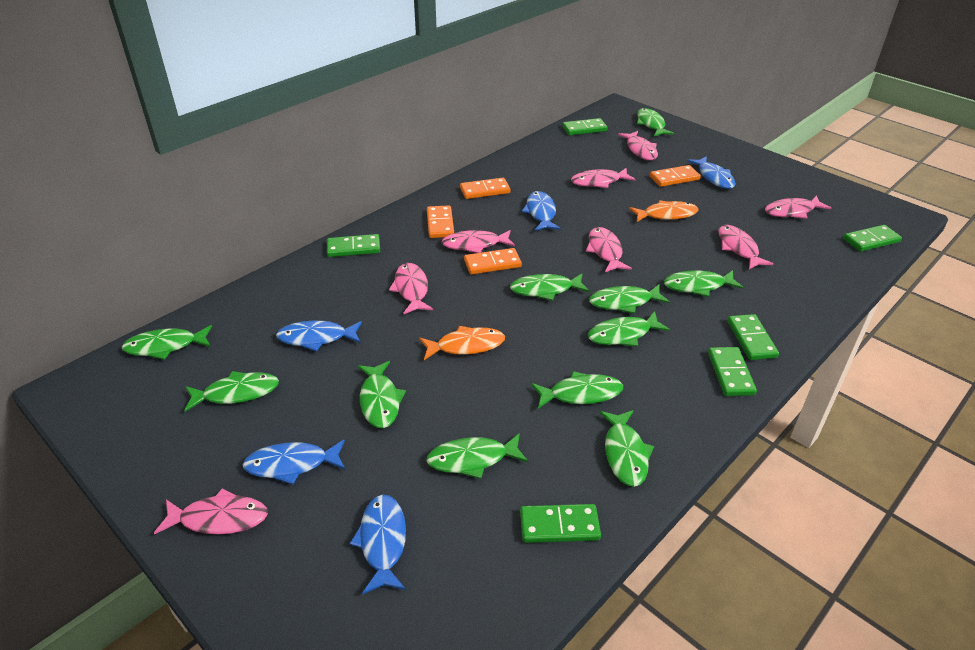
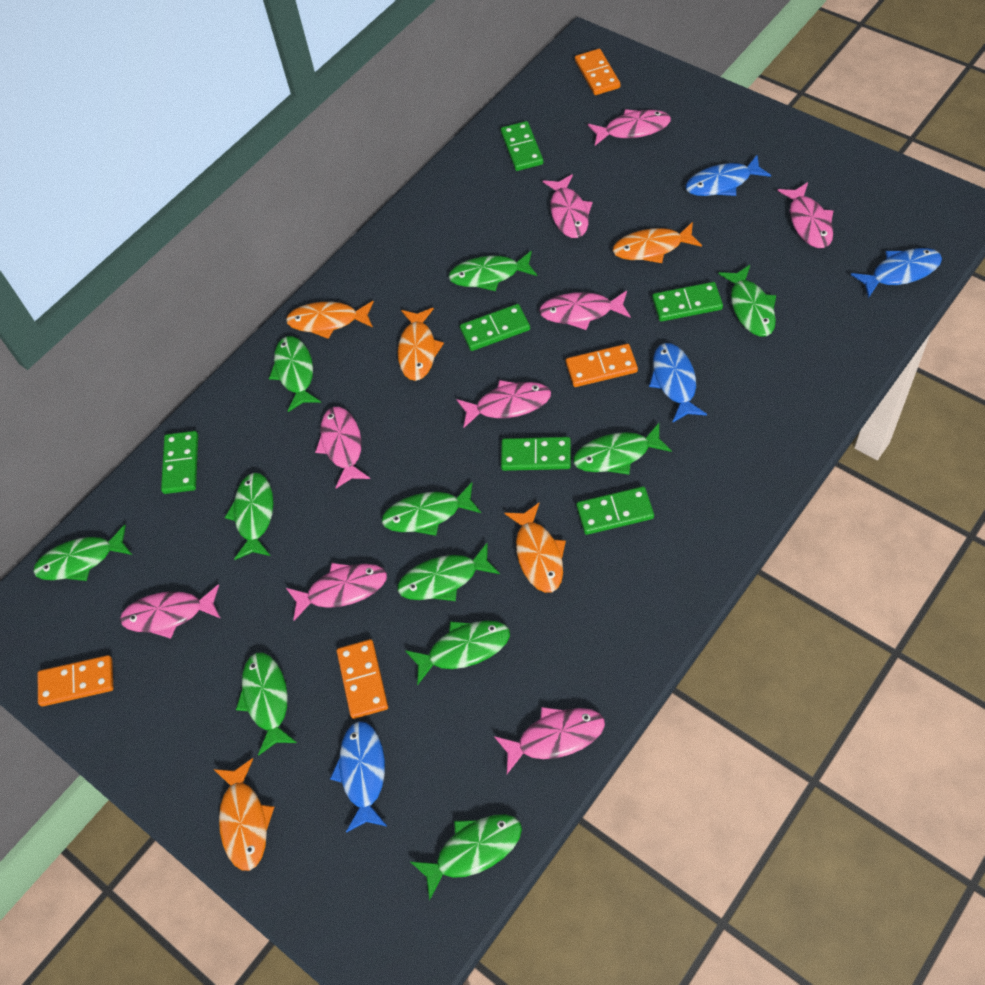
blue fish: 5 -> 4
orange fish: 2 -> 5
pink fish: 8 -> 9

